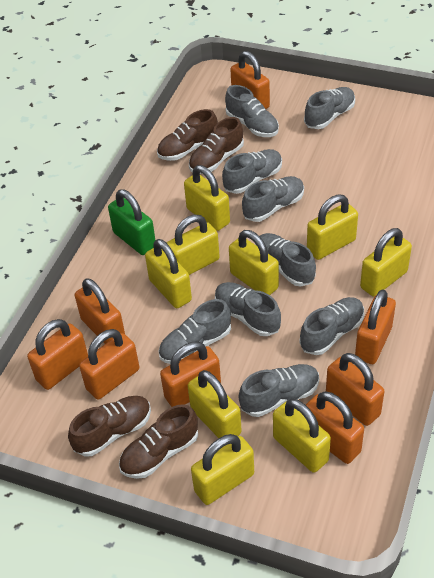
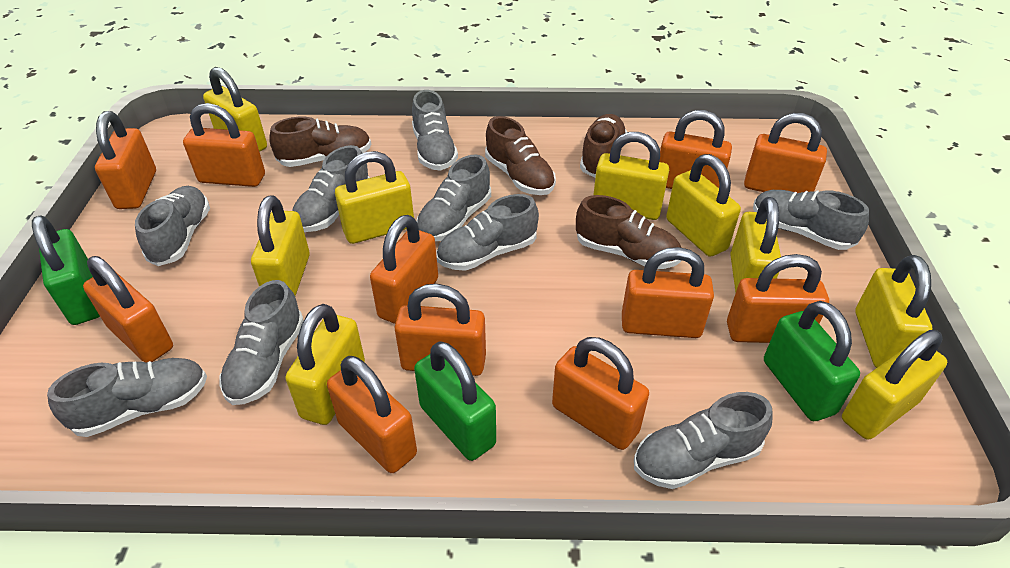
green padlock: 1 -> 3
orange padlock: 8 -> 11

